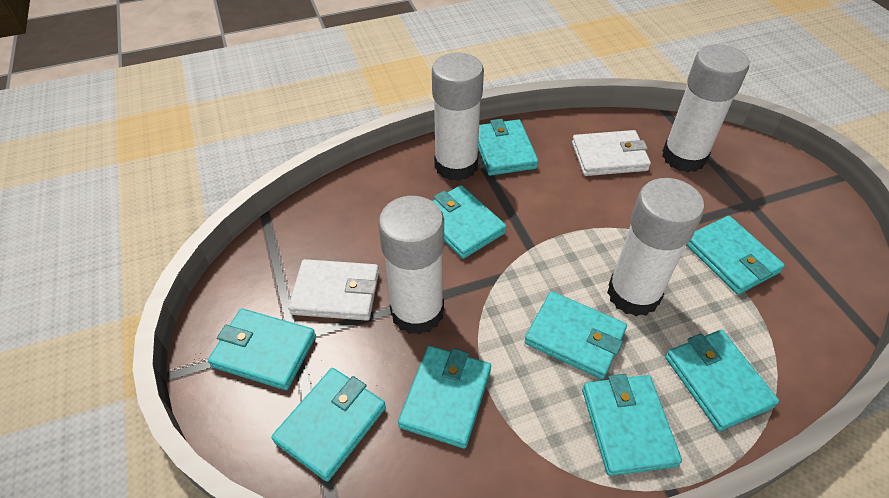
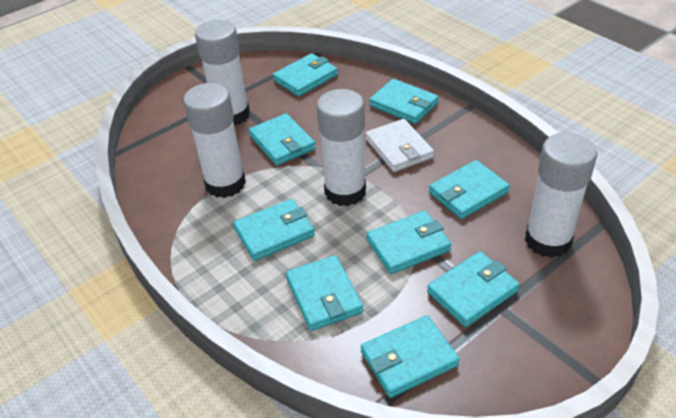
white wallet: 2 -> 1

